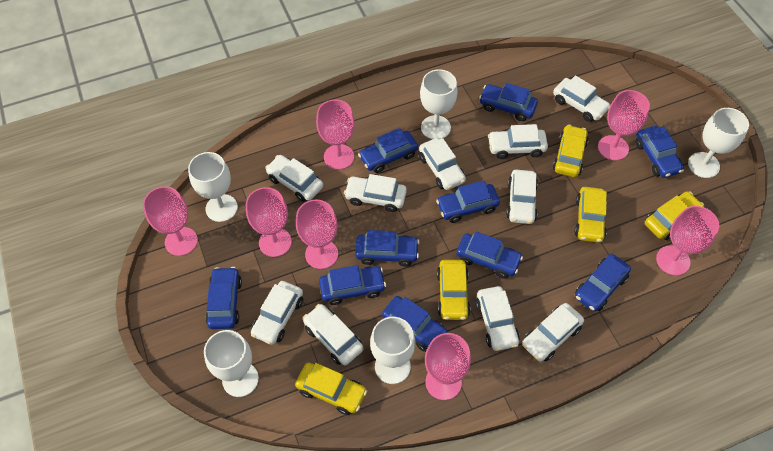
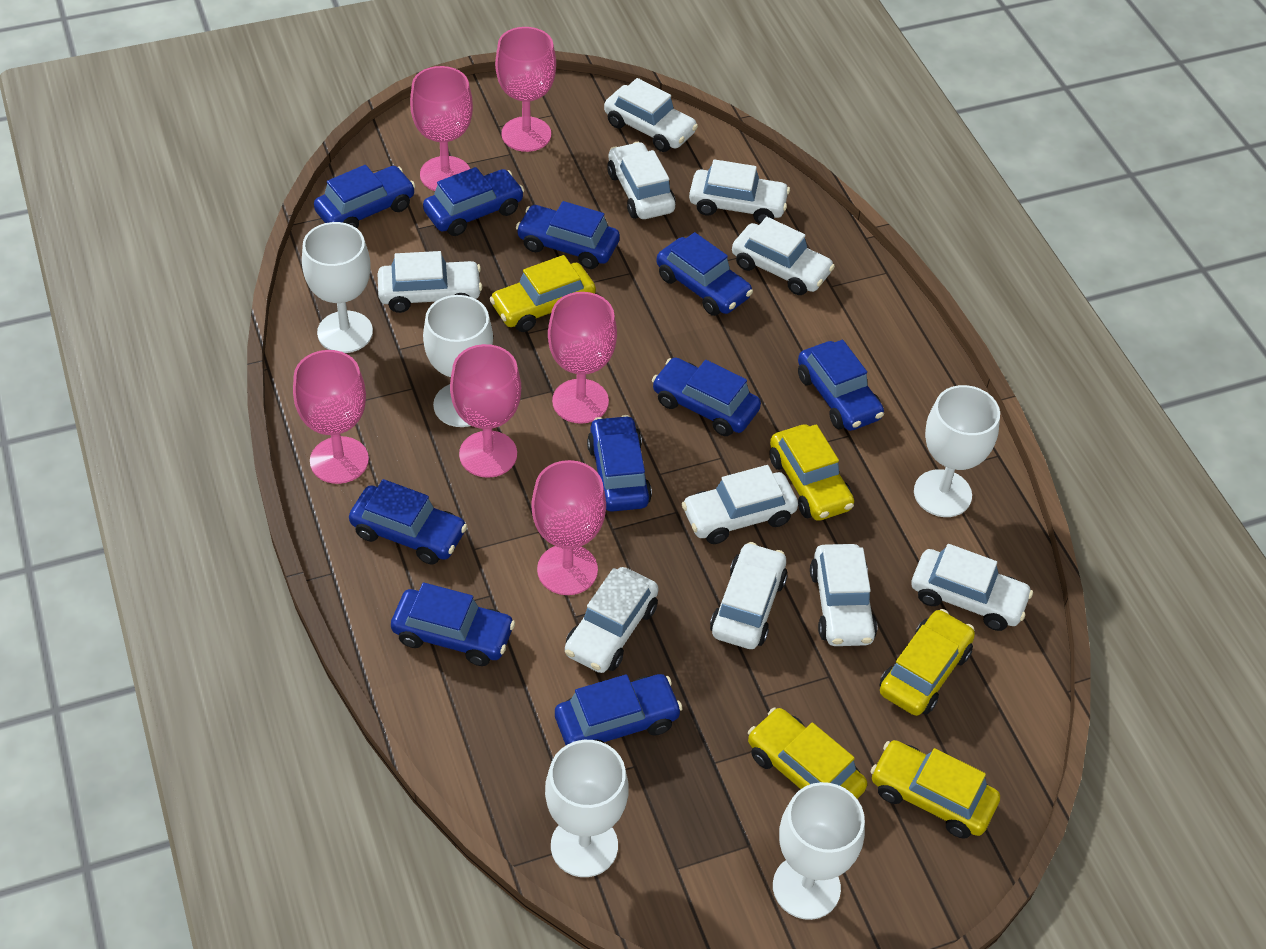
pink goblet: 7 -> 6

